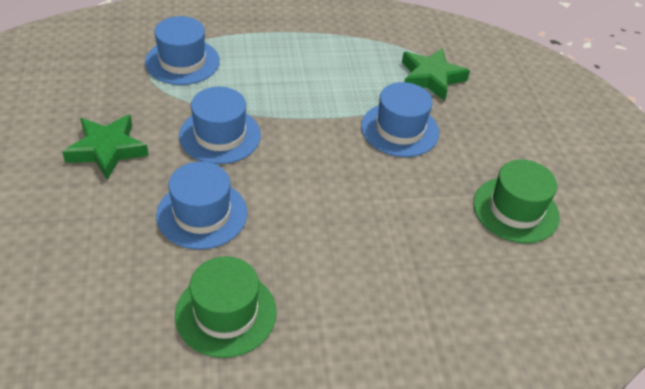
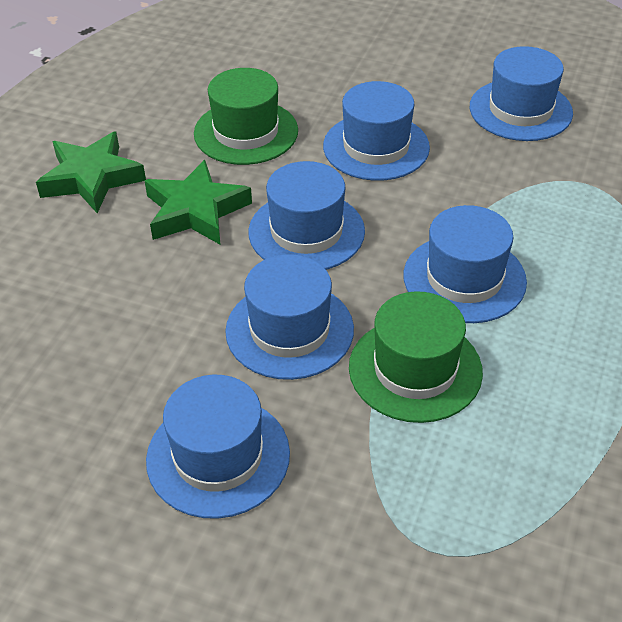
blue hat: 4 -> 6

